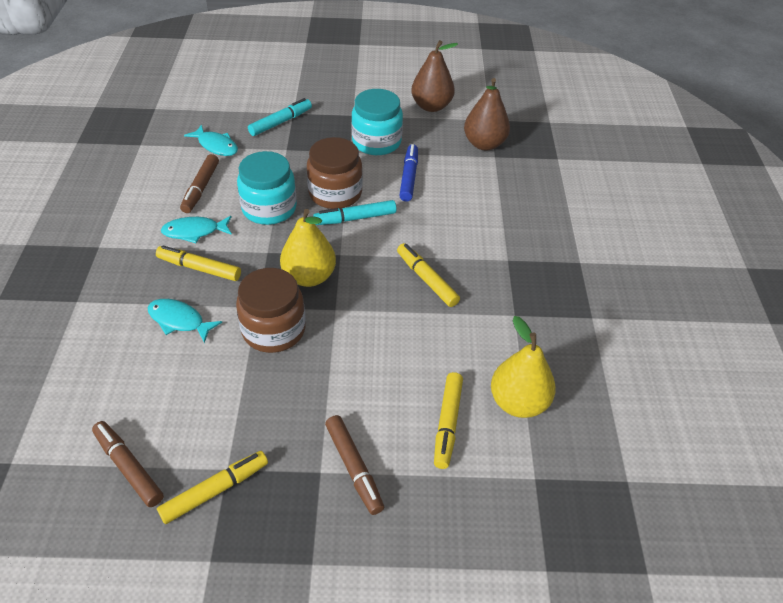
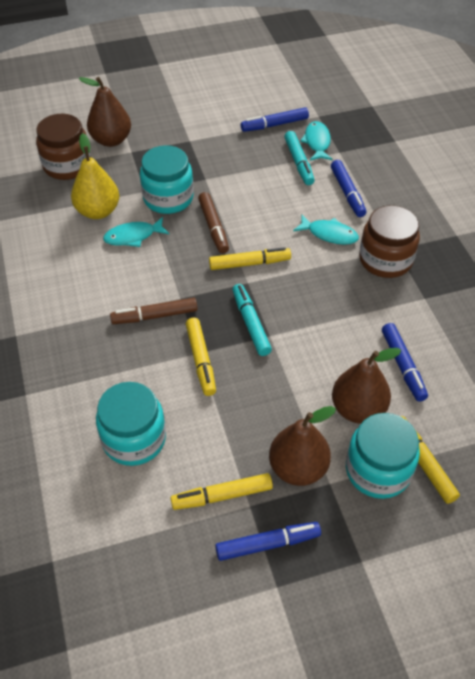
blue marker: 1 -> 4
brown marker: 3 -> 2
brown pear: 2 -> 3
turquoise jar: 2 -> 3
yellow pear: 2 -> 1

